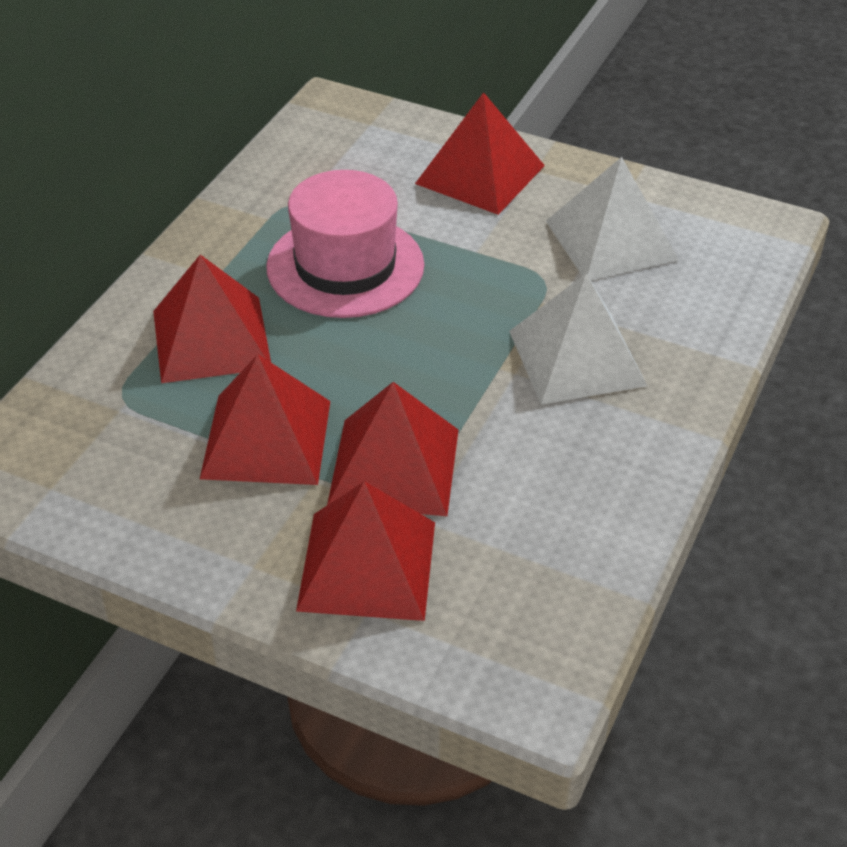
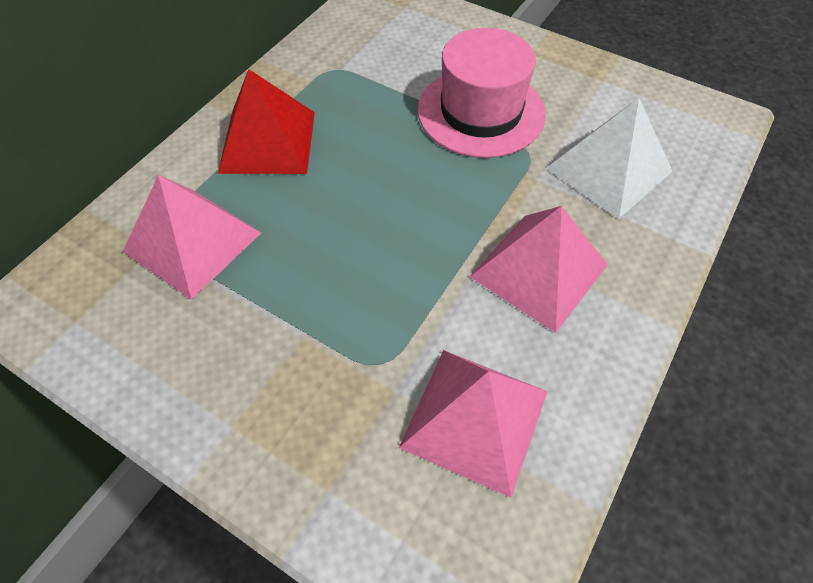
pink pyramid: 0 -> 3
red pyramid: 5 -> 1
white pyramid: 2 -> 1

